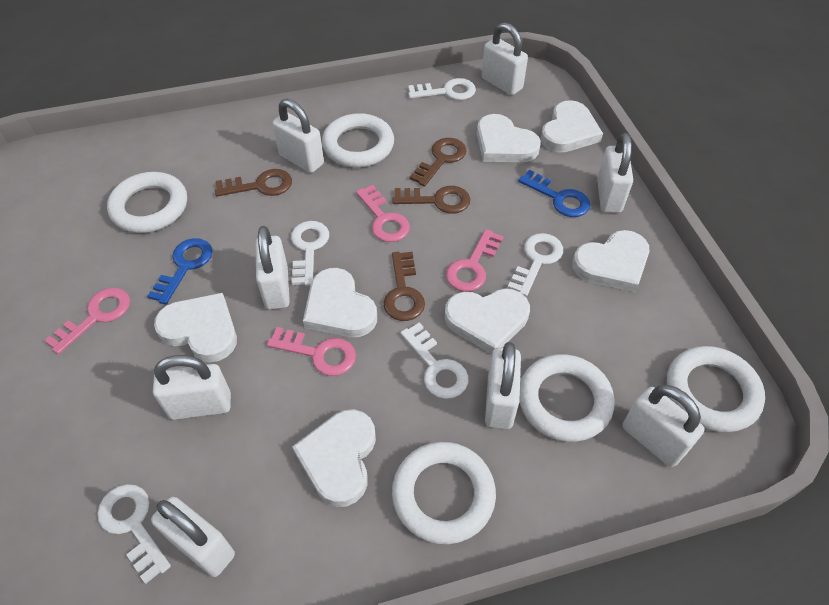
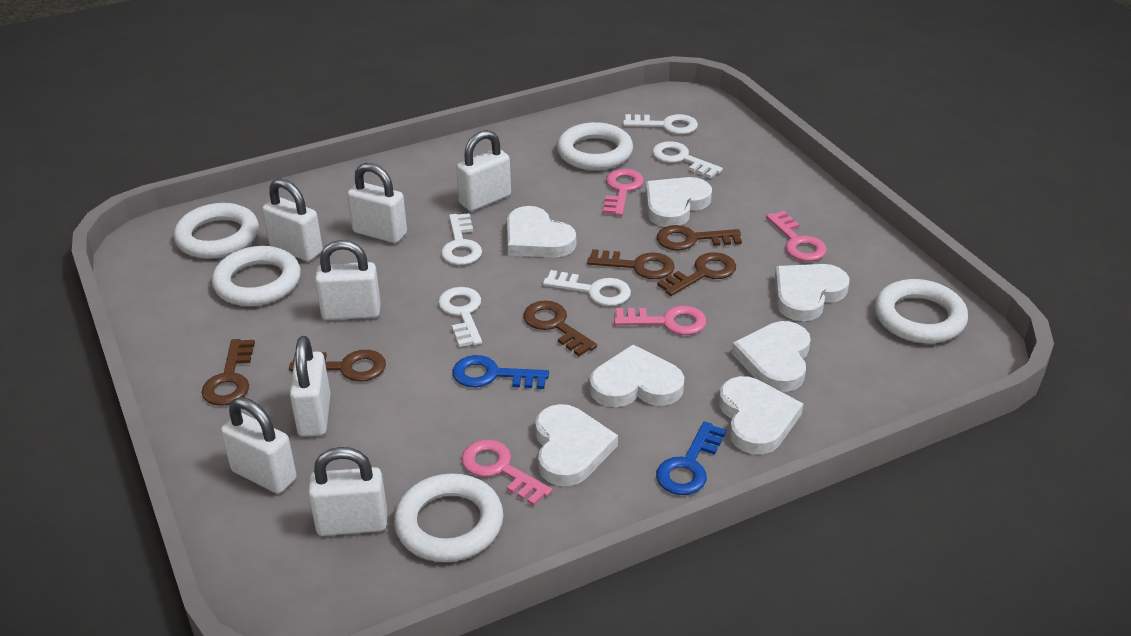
brown key: 4 -> 6
white padlock: 8 -> 7

